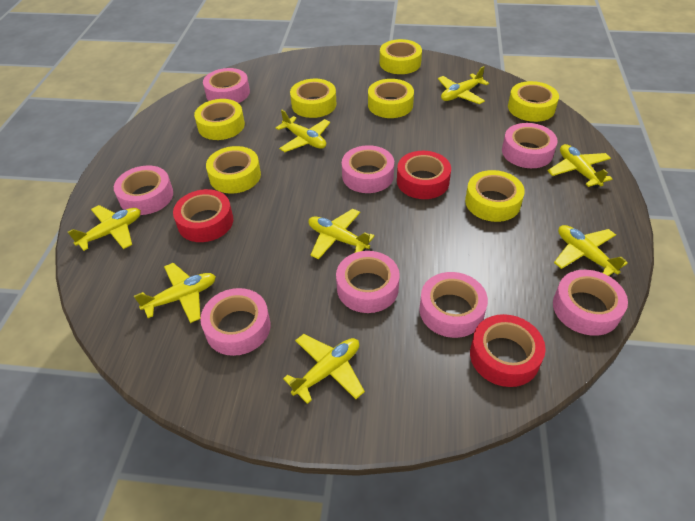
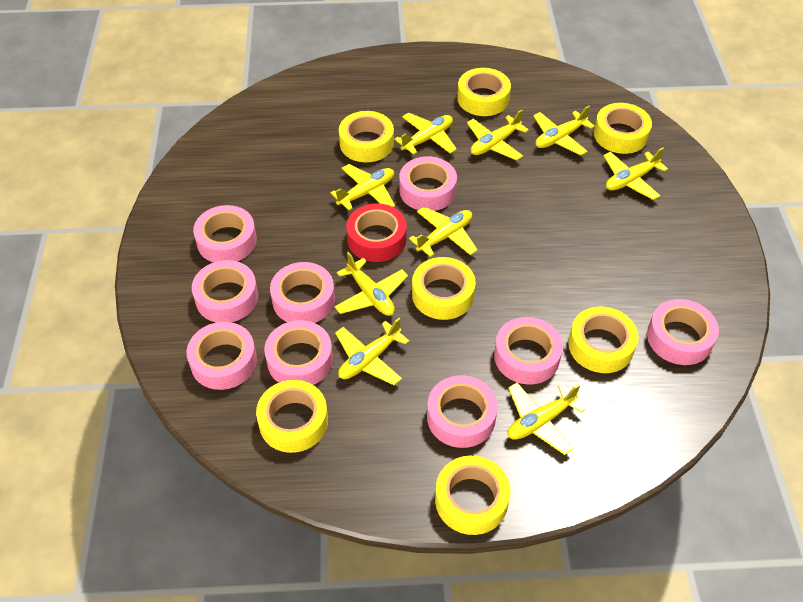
pink tape: 8 -> 9
red tape: 3 -> 1
yellow plane: 8 -> 9

